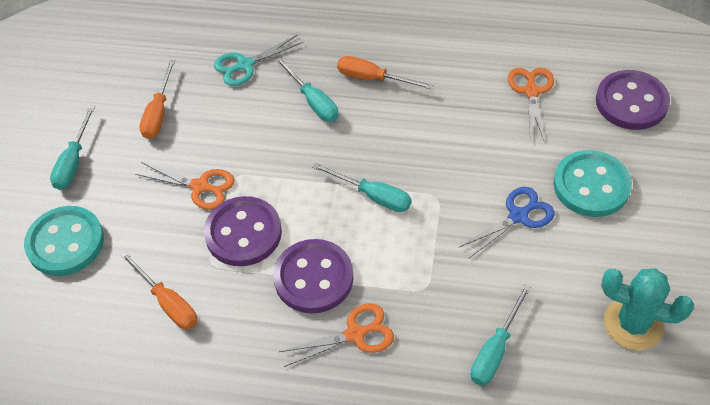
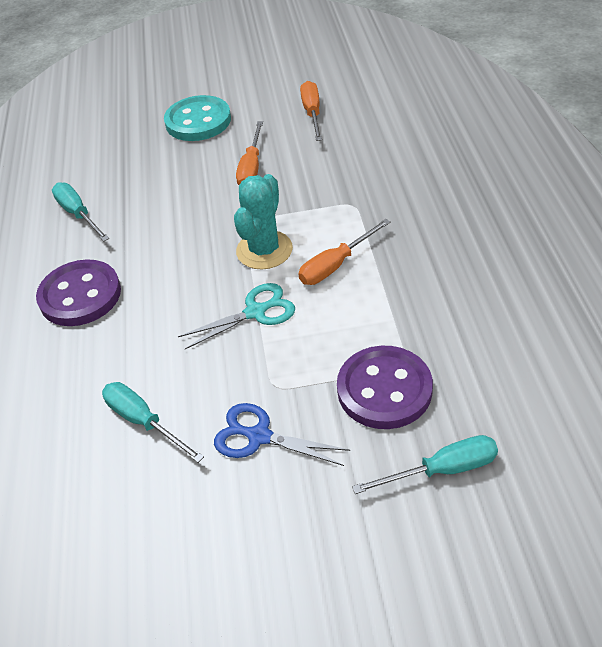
orange scissors: 3 -> 0
purple button: 3 -> 2
turquoise button: 2 -> 1
turquoise screwdriver: 4 -> 3

